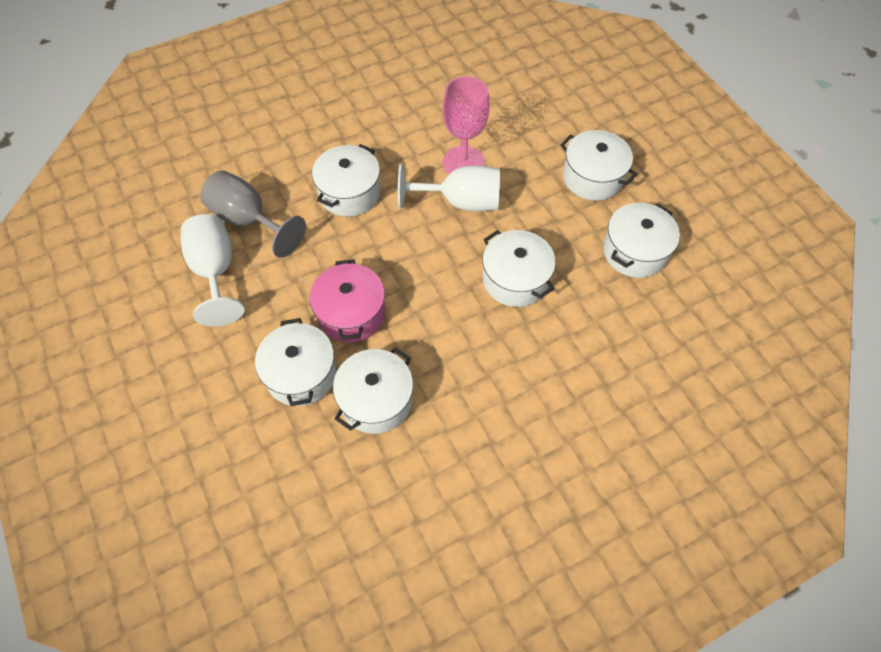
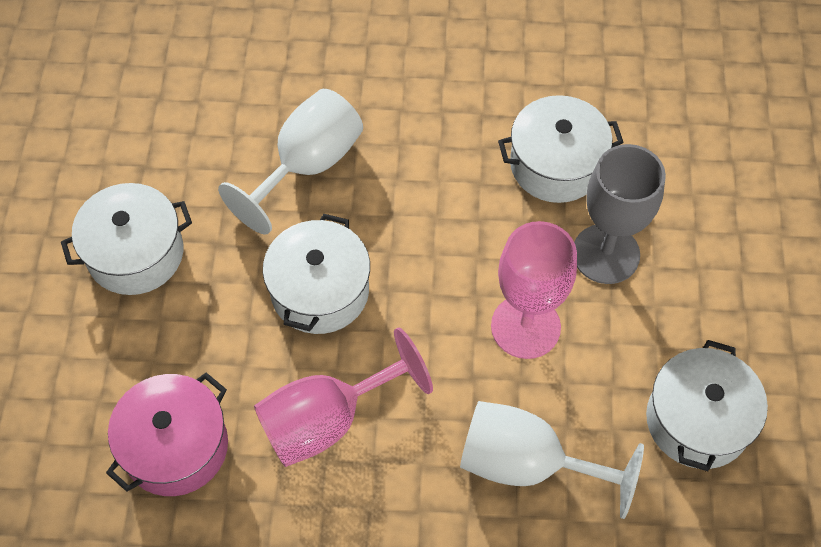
pink goblet: 1 -> 2
white pot: 6 -> 4

